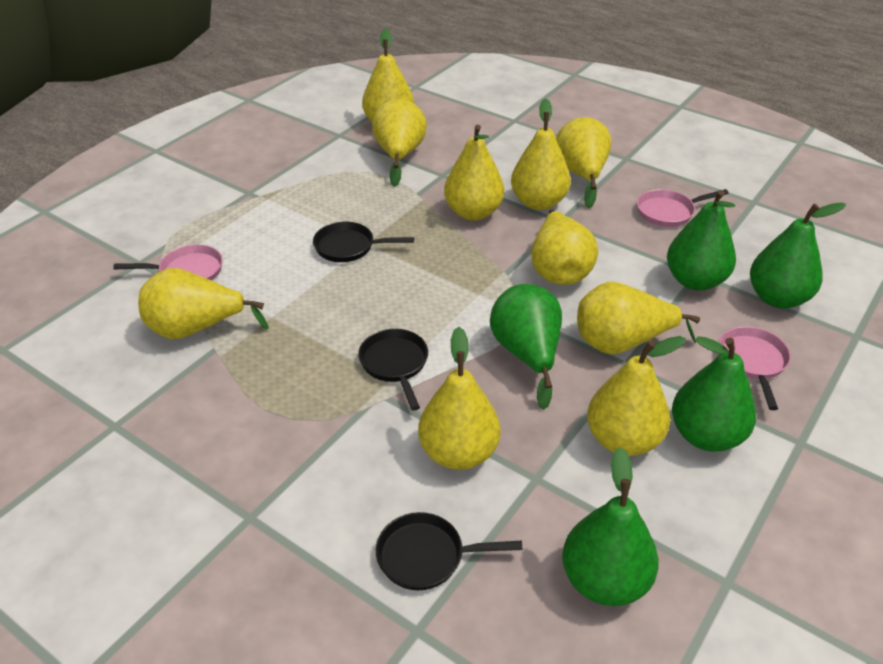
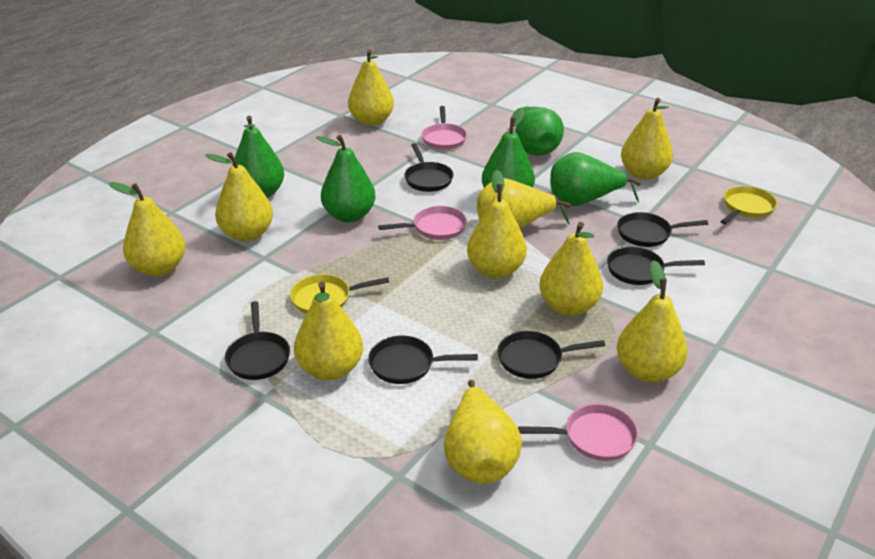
black pan: 3 -> 6
yellow pan: 0 -> 2

